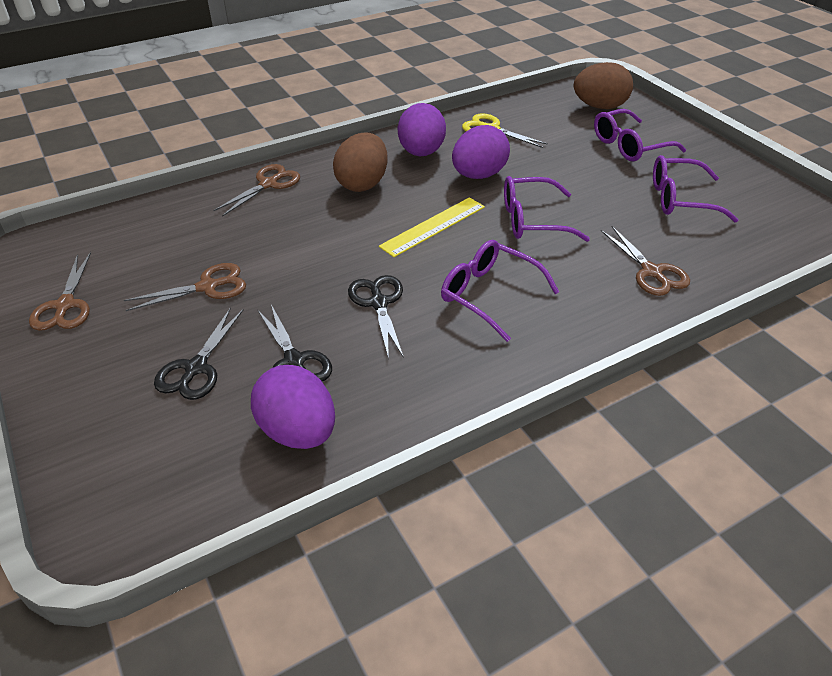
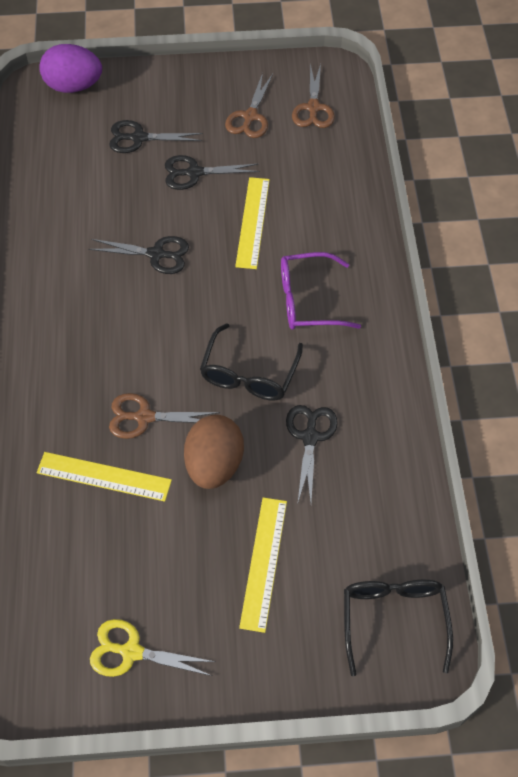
black glasses: 0 -> 2
black scissors: 3 -> 4
brown egg: 2 -> 1
brown scissors: 4 -> 3
purple egg: 3 -> 1
purple glasses: 4 -> 1
yellow ruler: 1 -> 3

